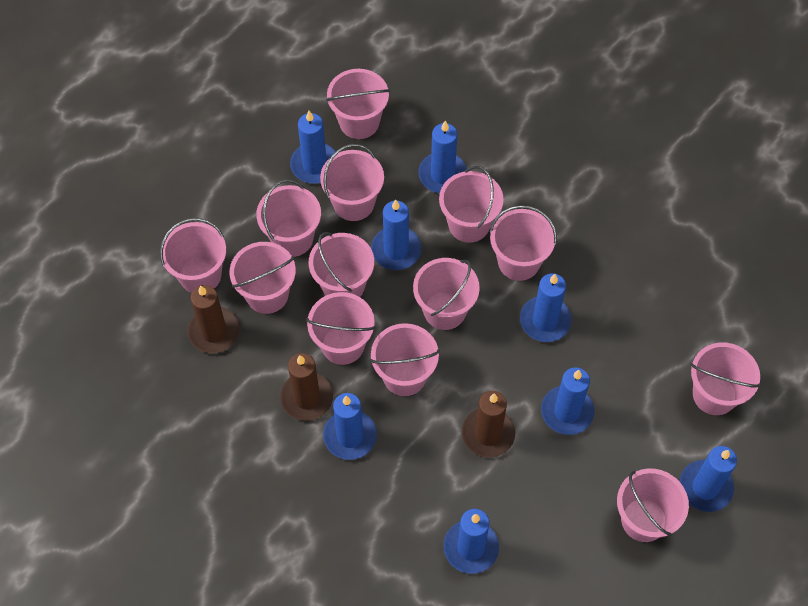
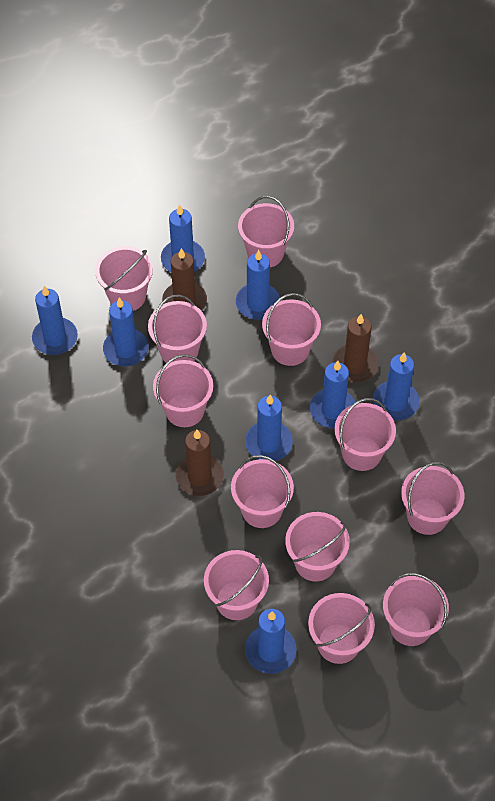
pink bucket: 13 -> 12

